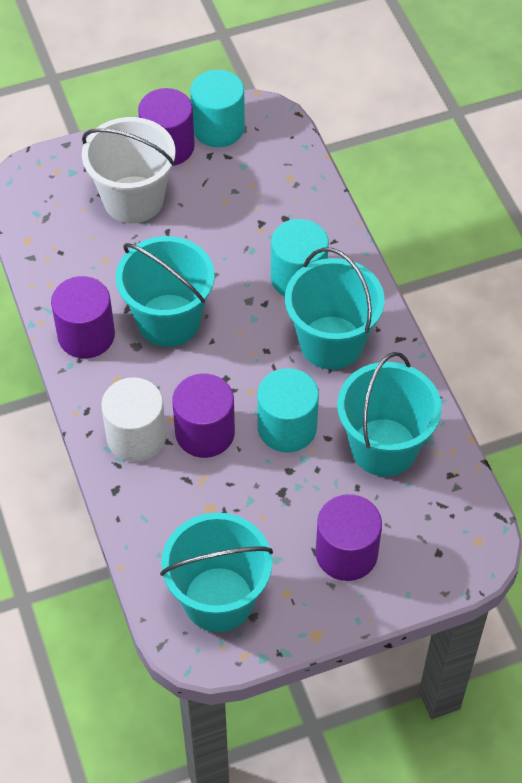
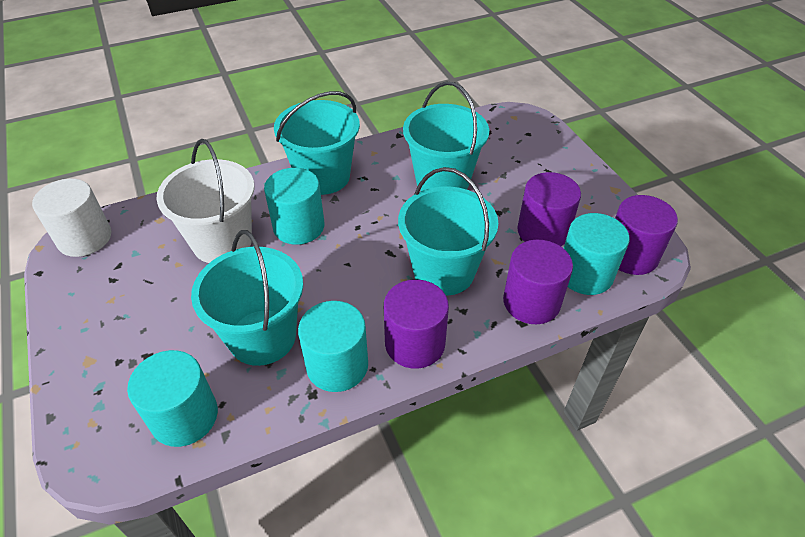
turquoise cylinder: 3 -> 4

